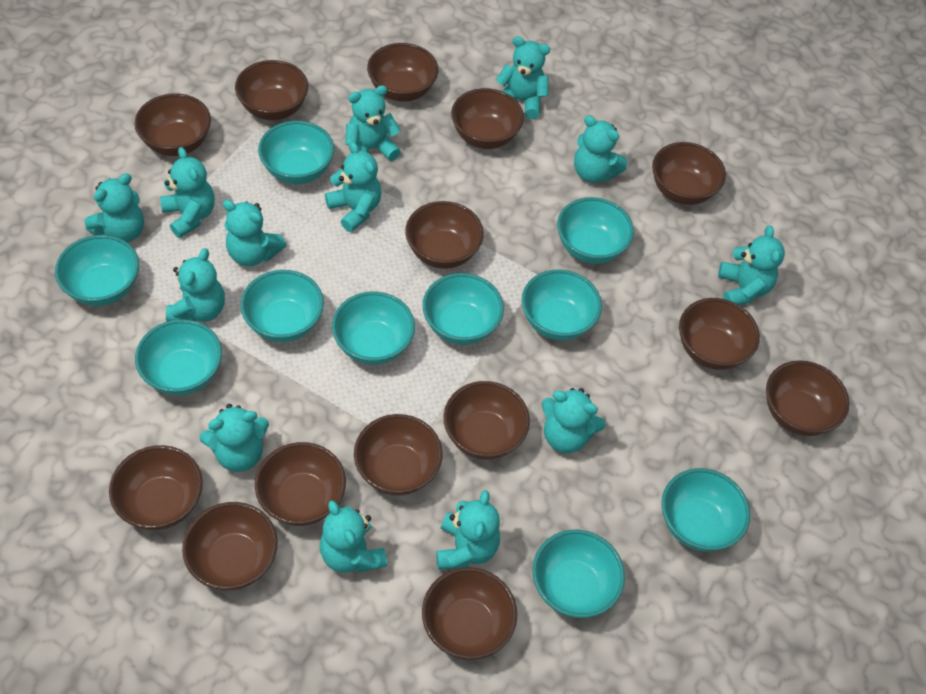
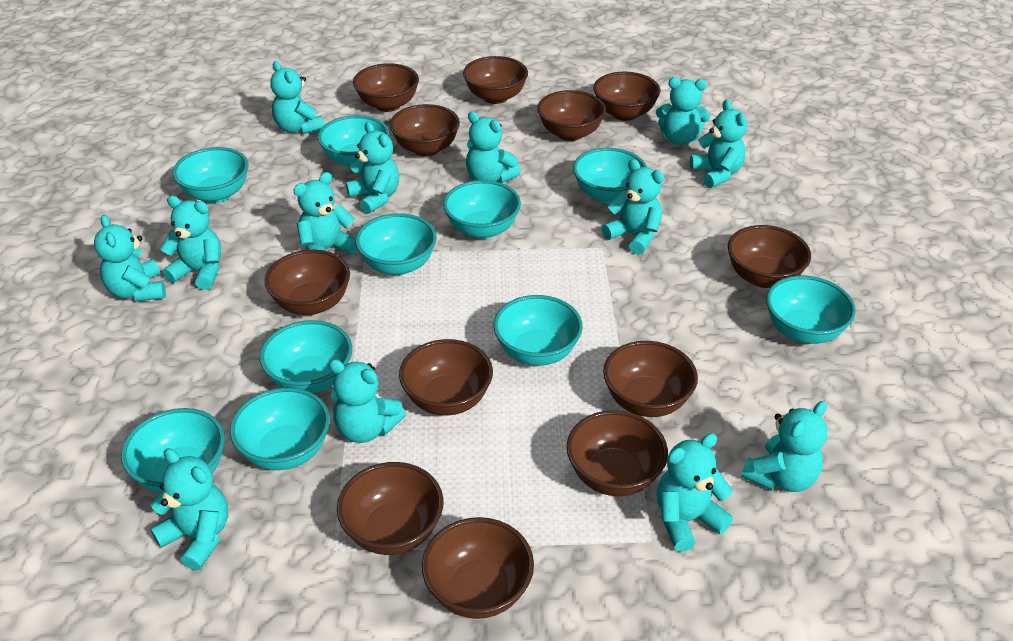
brown bowl: 14 -> 12

